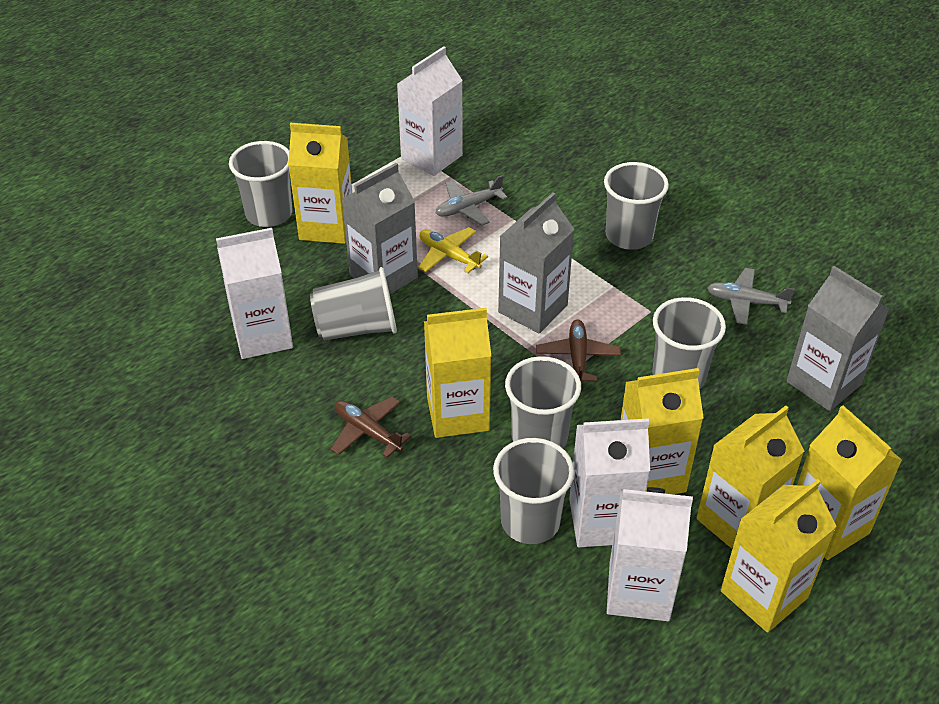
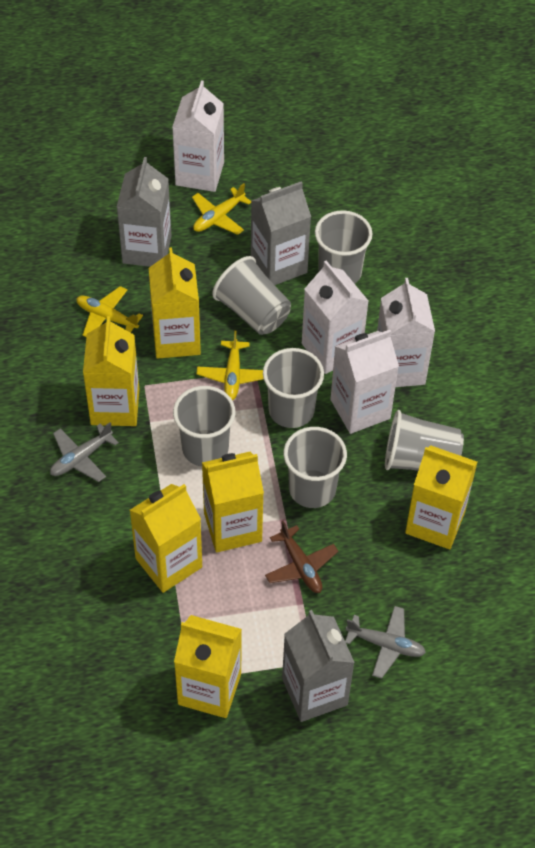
brown plane: 2 -> 1
yellow plane: 1 -> 3

